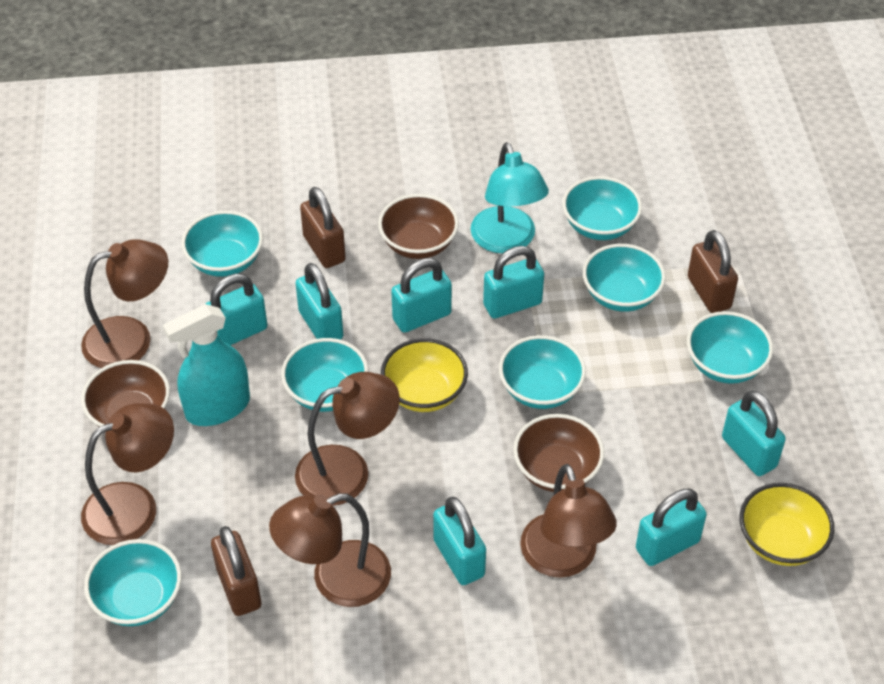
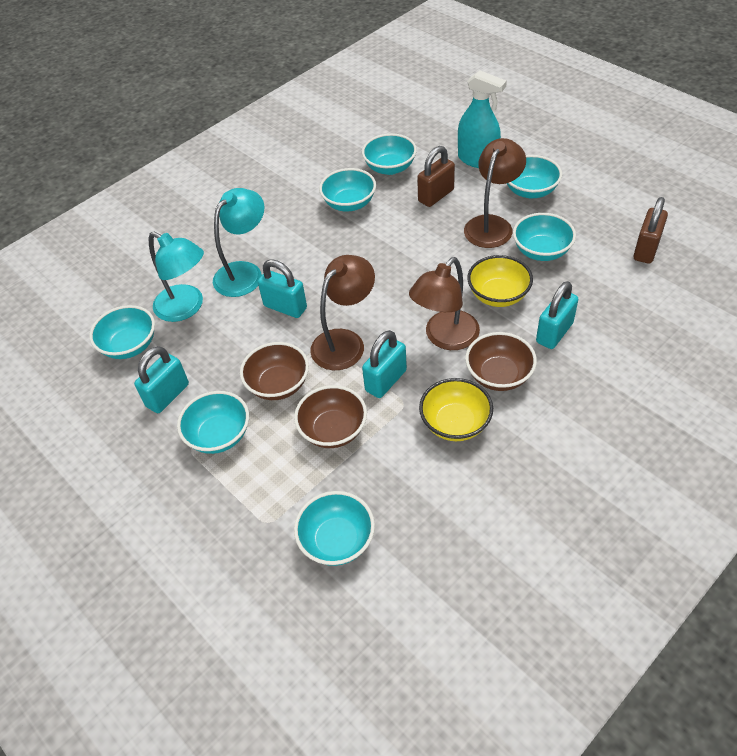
brown lamp: 5 -> 3
brown padlock: 3 -> 2
turquoise lamp: 1 -> 2
turquoise padlock: 7 -> 4

